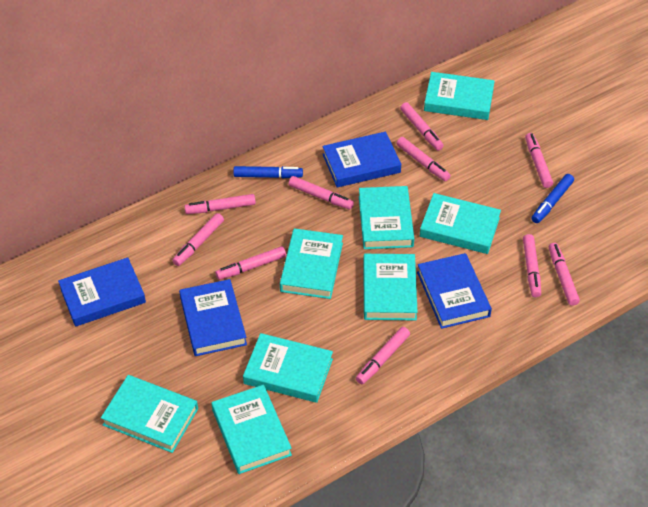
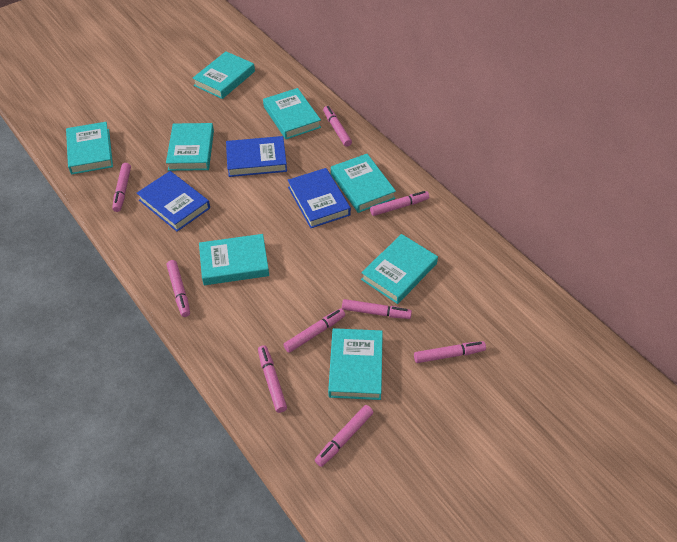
blue book: 4 -> 3
blue marker: 2 -> 0
pink marker: 10 -> 9

